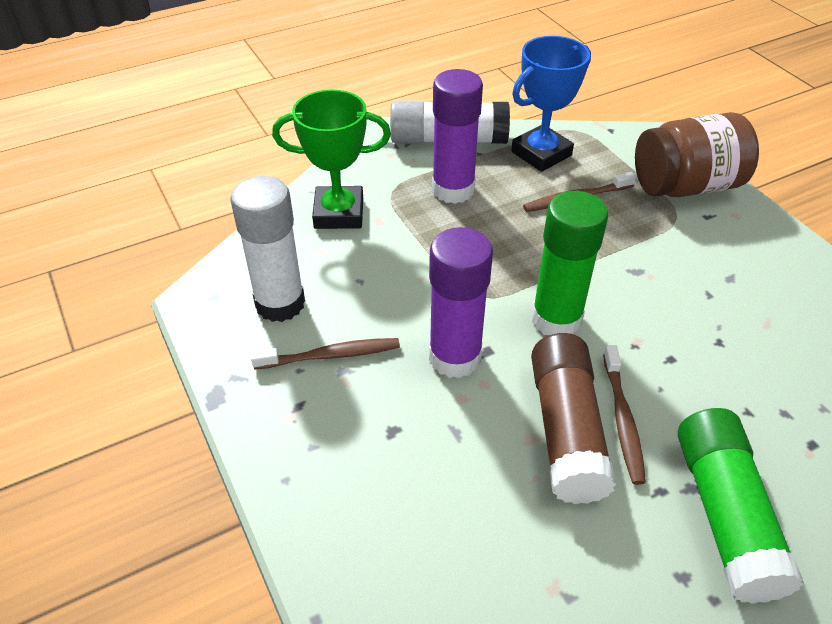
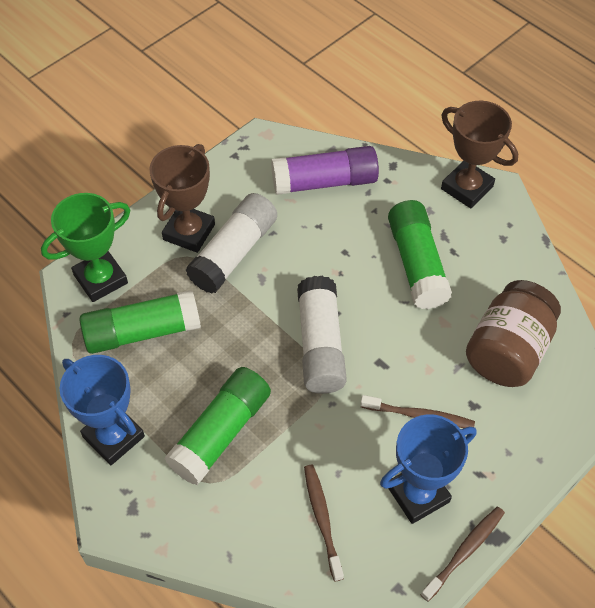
blue trophy: 1 -> 2
brown glue stick: 1 -> 0
brown trophy: 0 -> 2
green glue stick: 2 -> 3
purple glue stick: 2 -> 1

